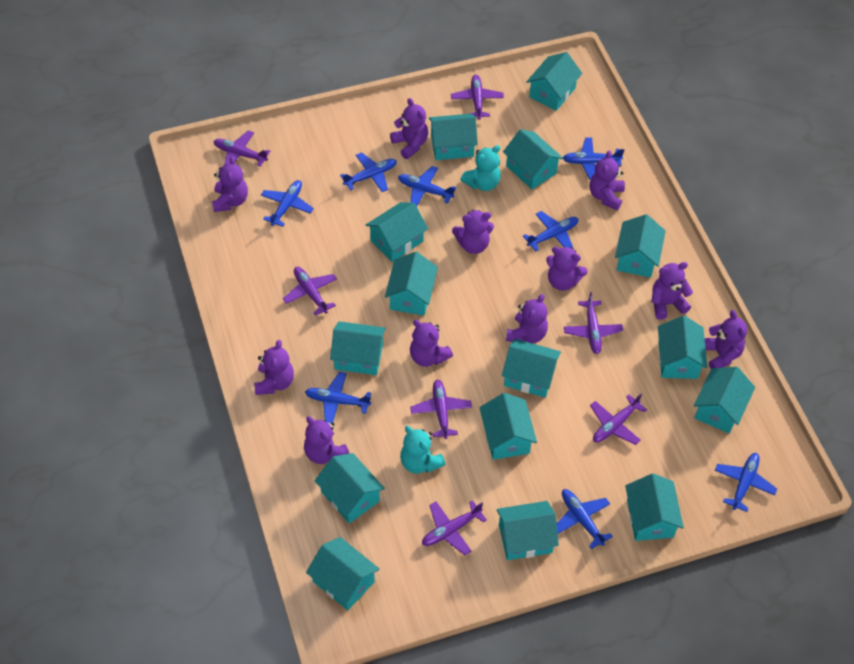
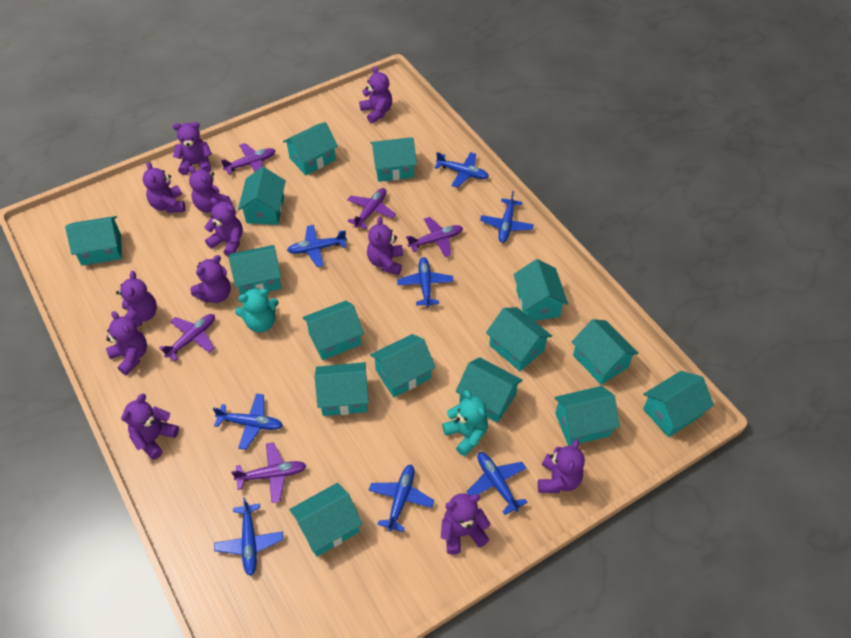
purple plane: 7 -> 5
purple teddy bear: 11 -> 12

